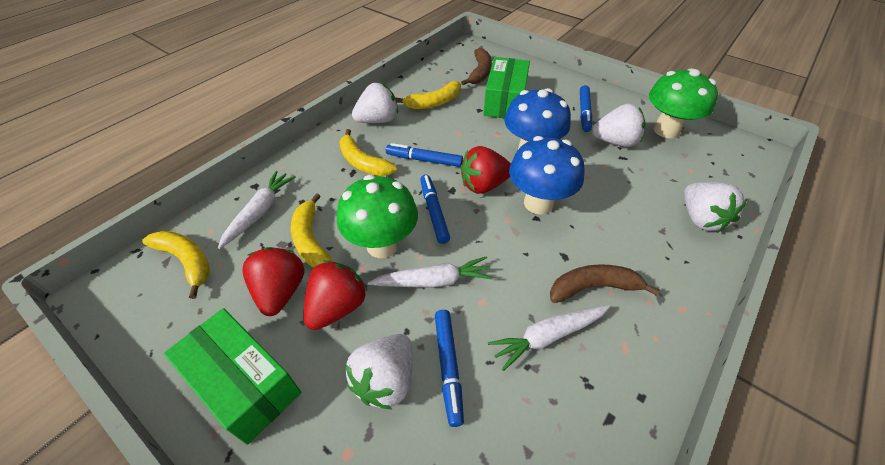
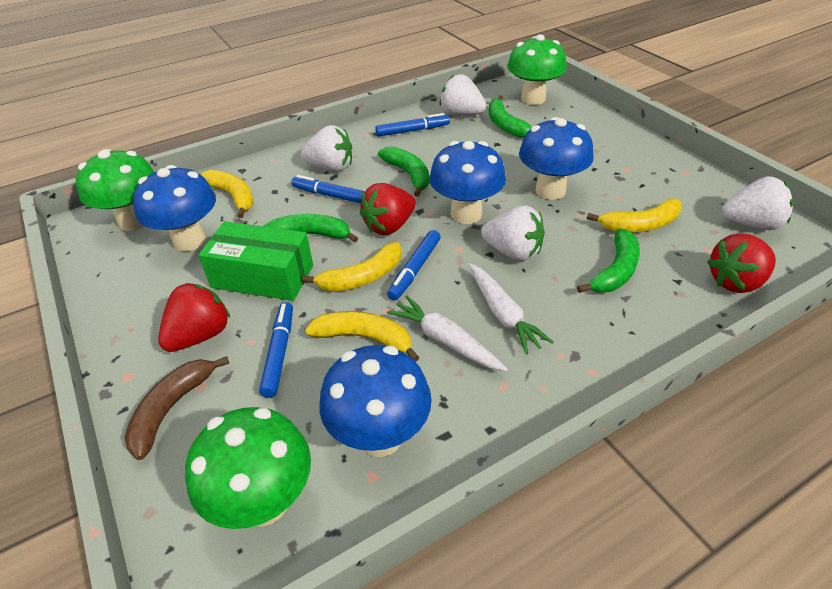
blue mushroom: 2 -> 4
brown banana: 2 -> 1
green banana: 0 -> 4
green box: 2 -> 1
green mushroom: 2 -> 3
white carrot: 3 -> 2

